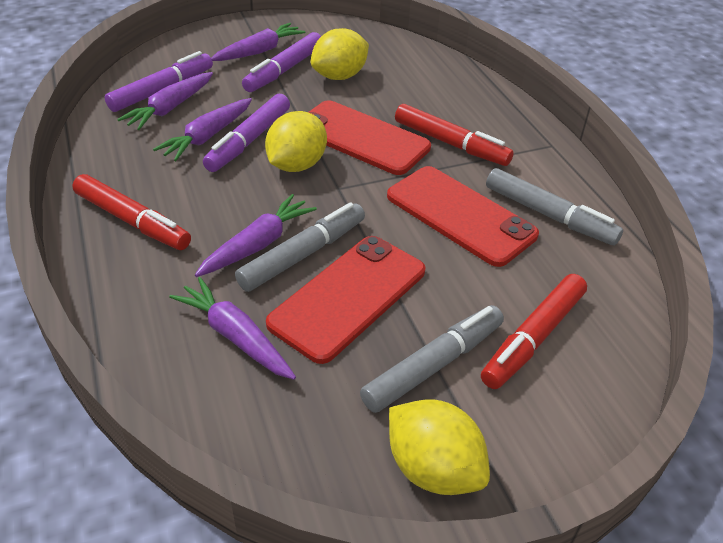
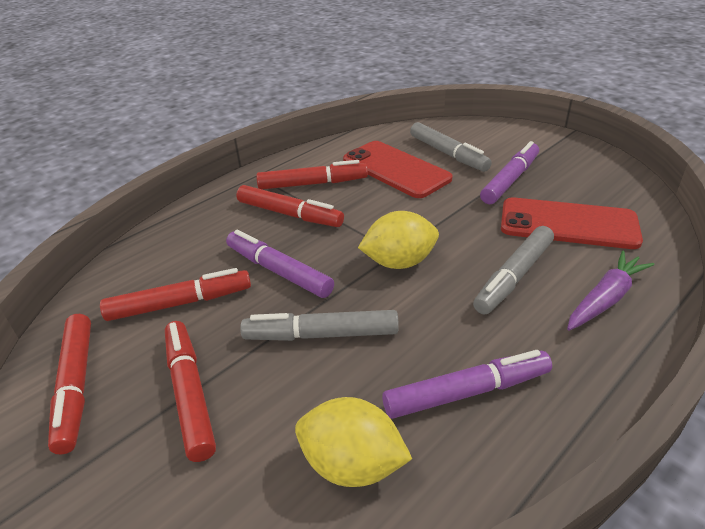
purple carrot: 5 -> 1
red marker: 3 -> 5
red phone: 3 -> 2
yellow lemon: 3 -> 2

